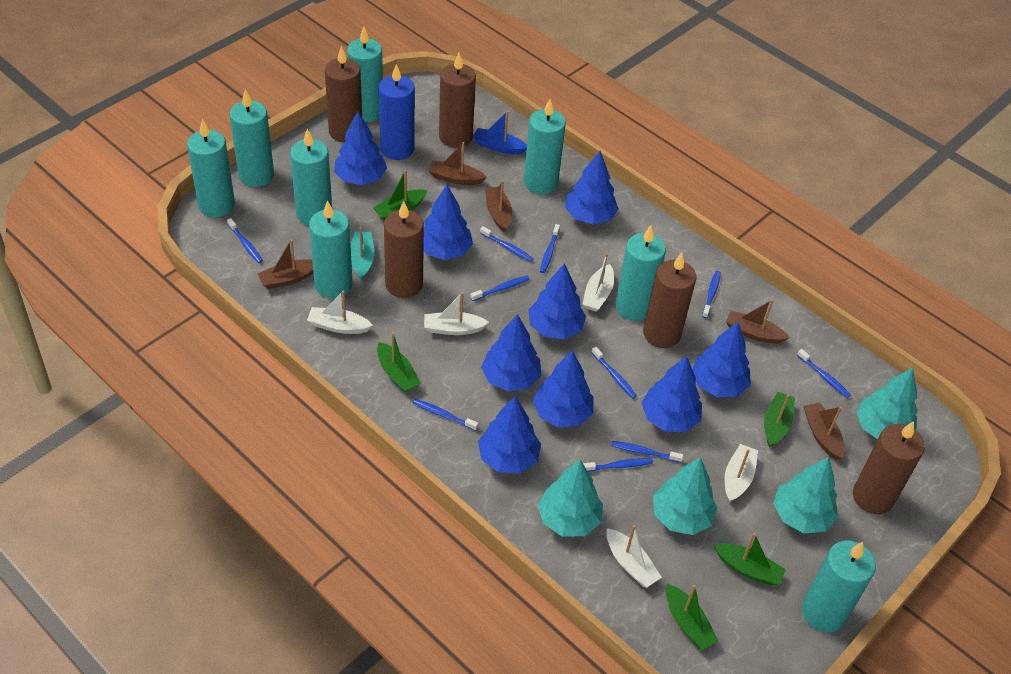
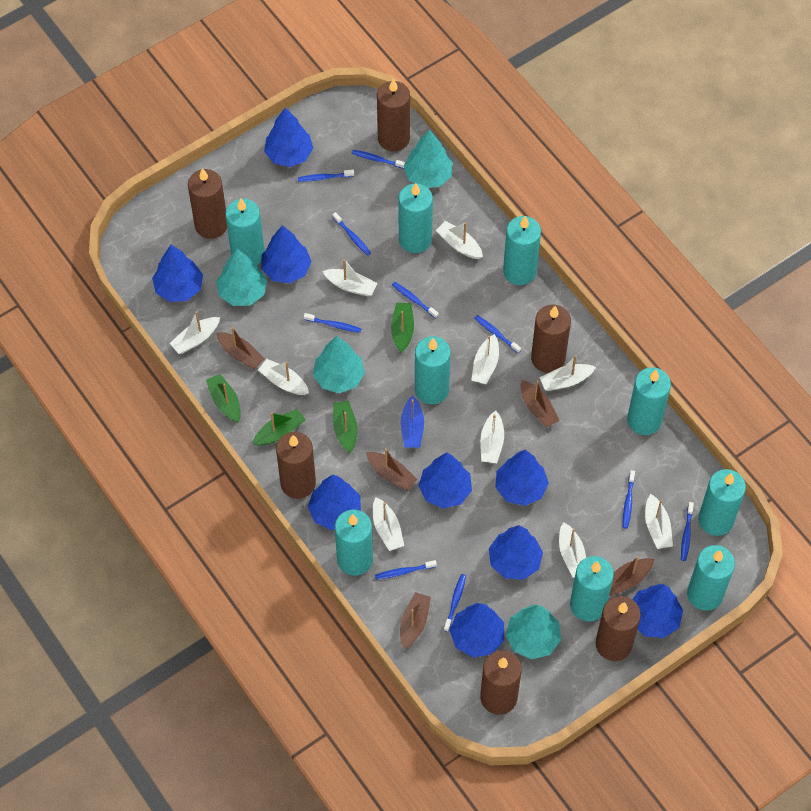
blue candle: 1 -> 0
brown candle: 5 -> 6
green boat: 5 -> 4
turquoise boat: 1 -> 0
turquoise candle: 8 -> 9
white boat: 5 -> 10

